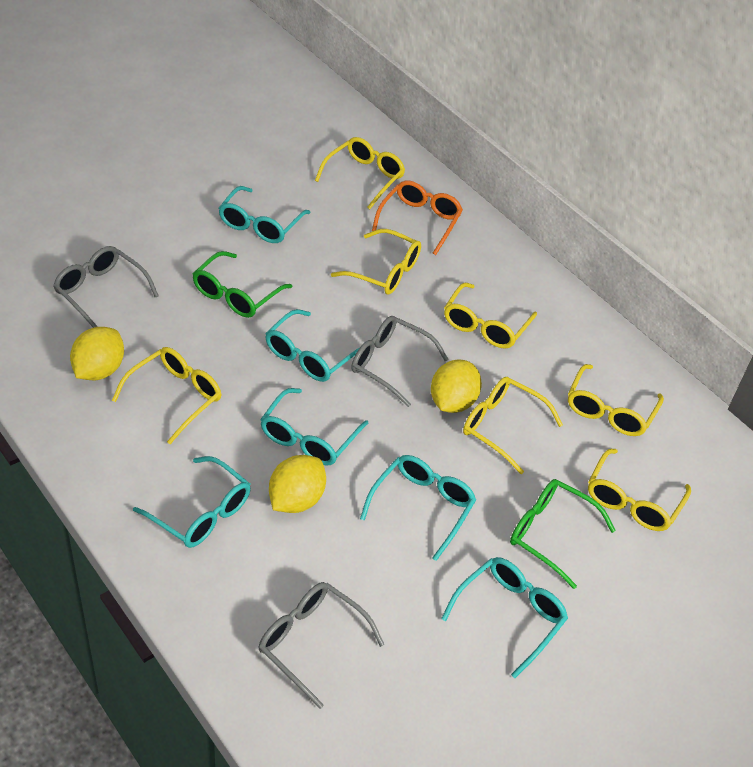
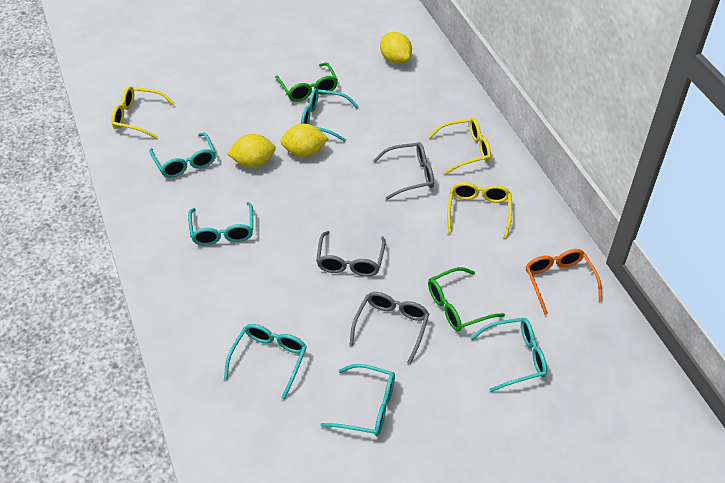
yellow glasses: 7 -> 3

